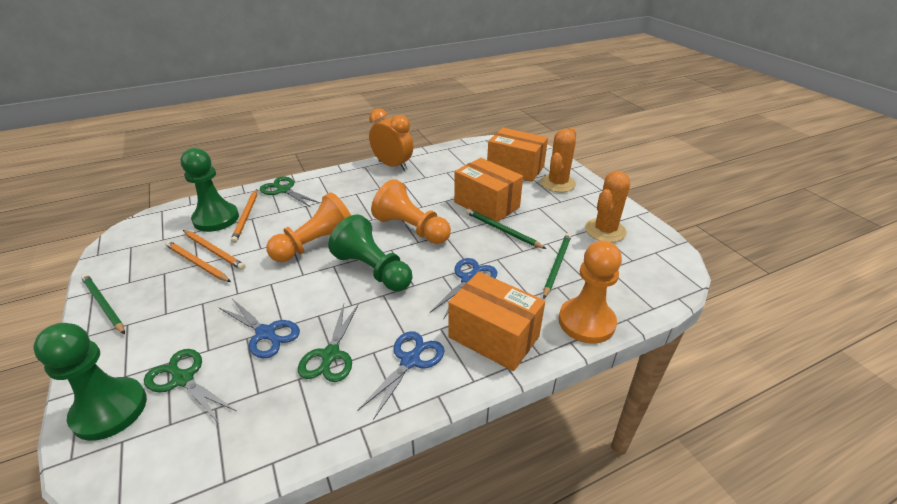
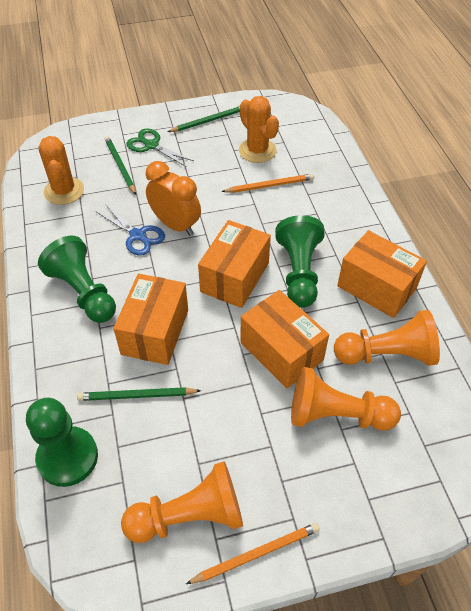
blue scissors: 3 -> 1
green scissors: 3 -> 1
orange box: 3 -> 4
orange pencil: 3 -> 2

